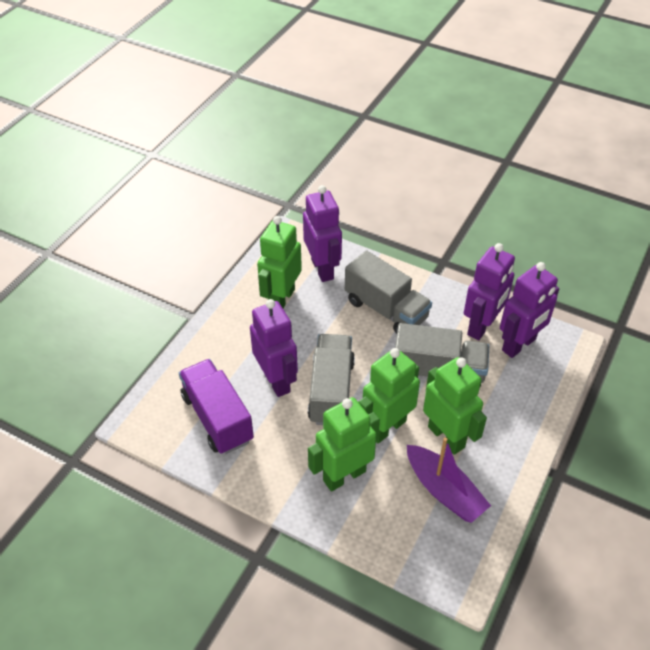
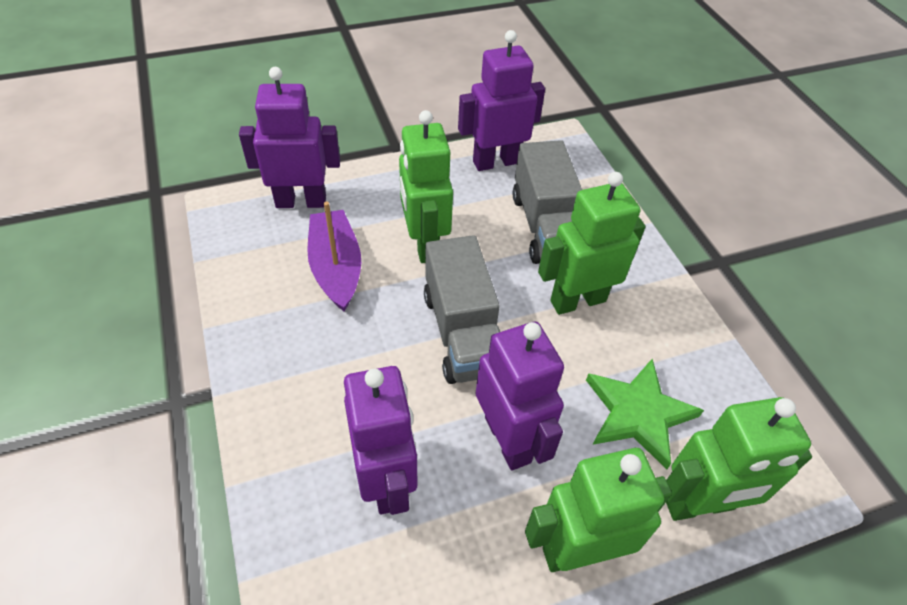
green star: 0 -> 1
grey truck: 3 -> 2
purple truck: 1 -> 0

